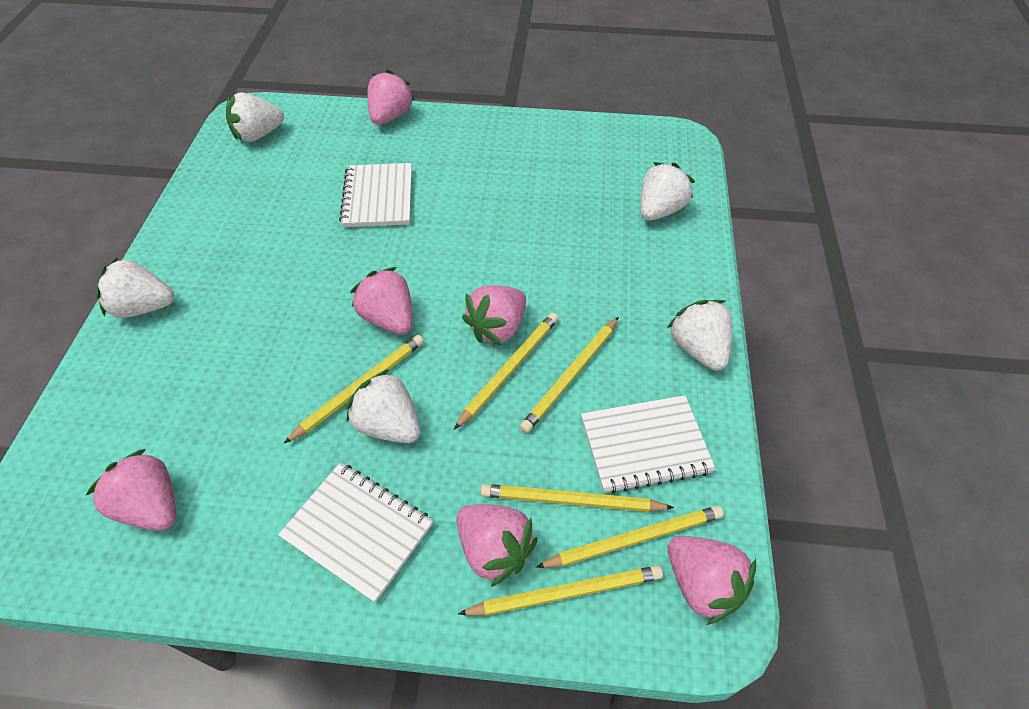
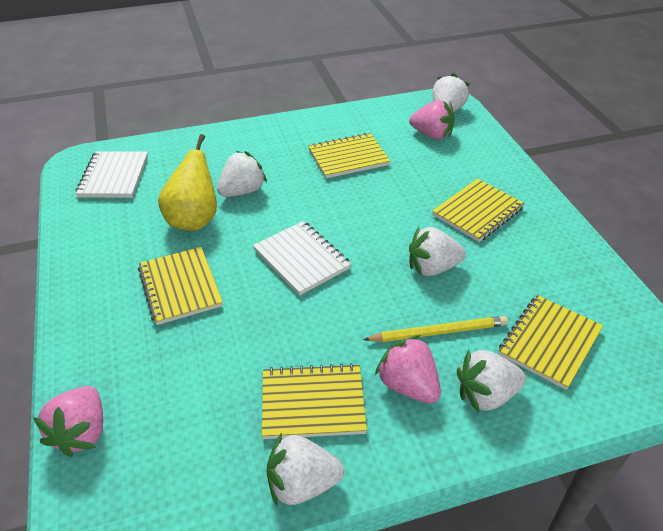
pink strawberry: 6 -> 3
white notebook: 3 -> 2
yellow notebook: 0 -> 5
yellow pear: 0 -> 1
yellow pencil: 6 -> 1

